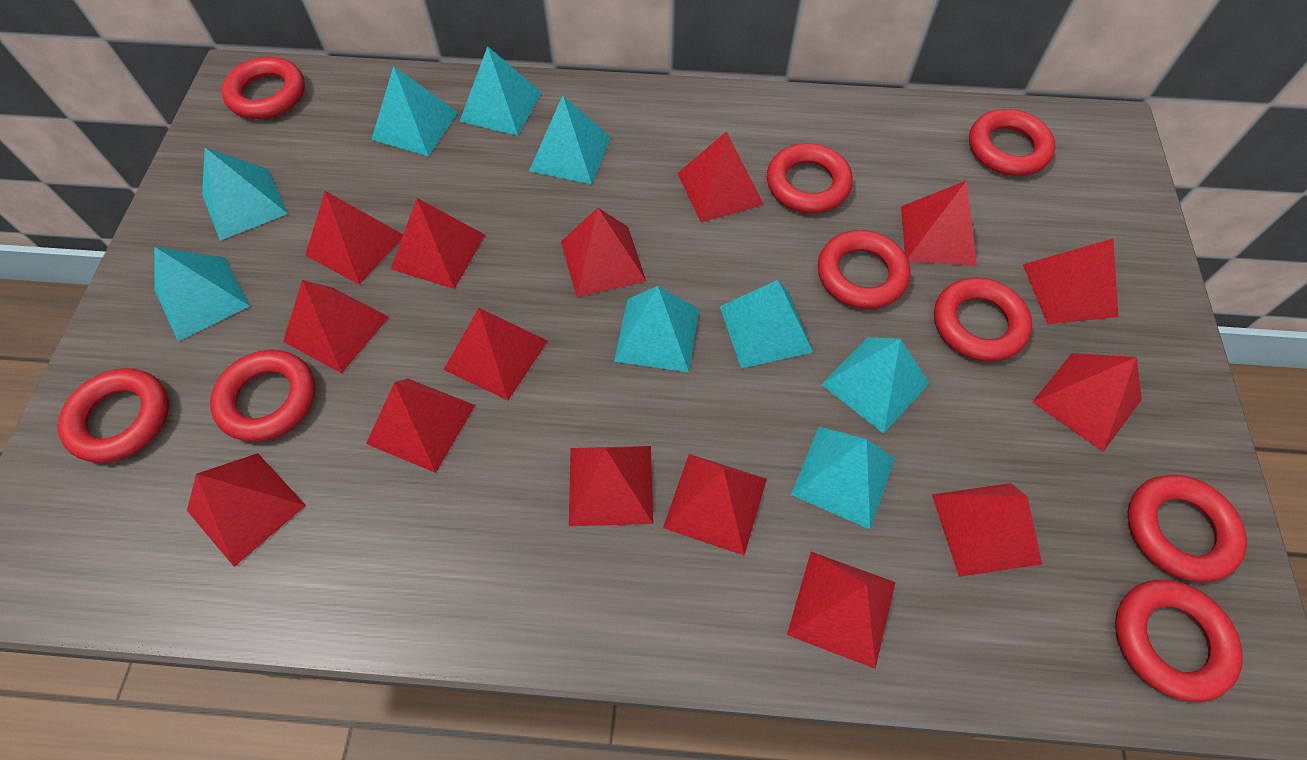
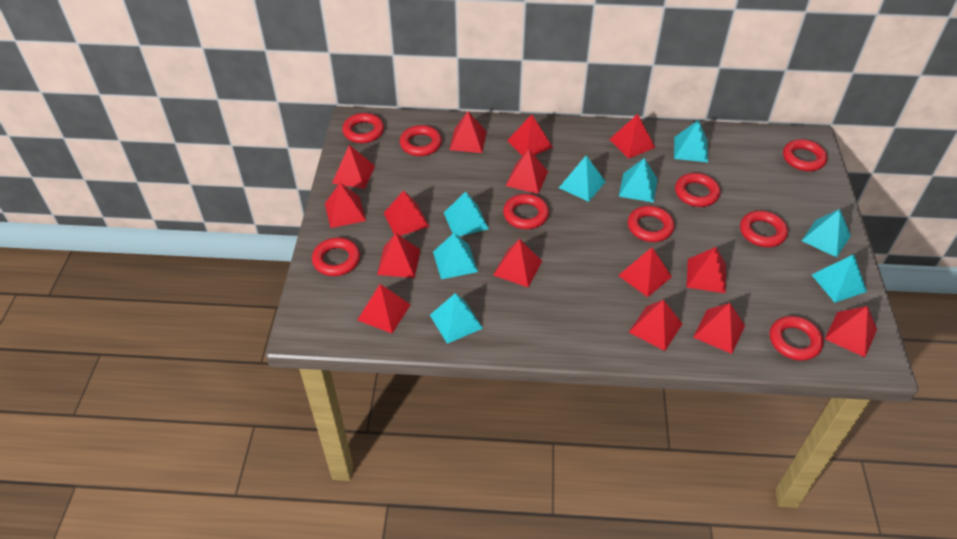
turquoise pyramid: 9 -> 8

